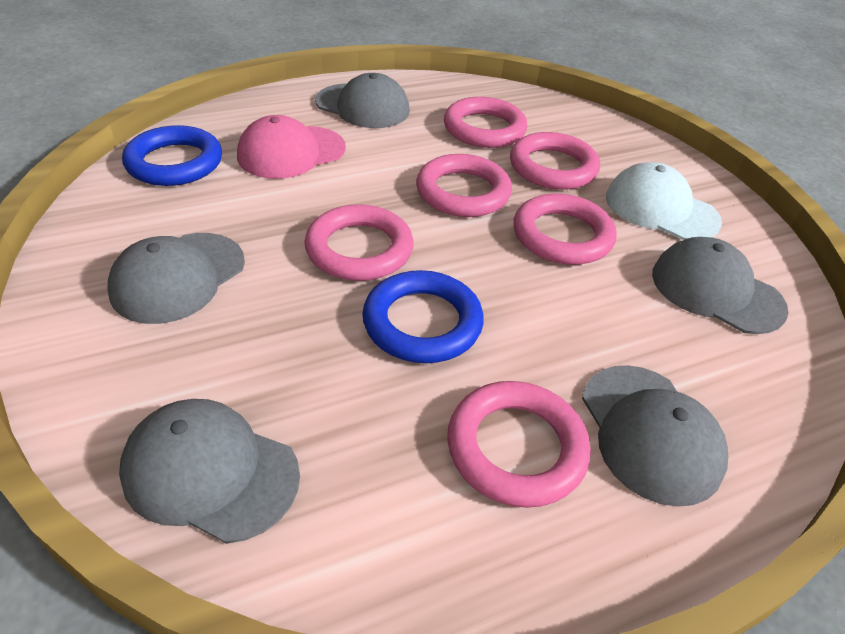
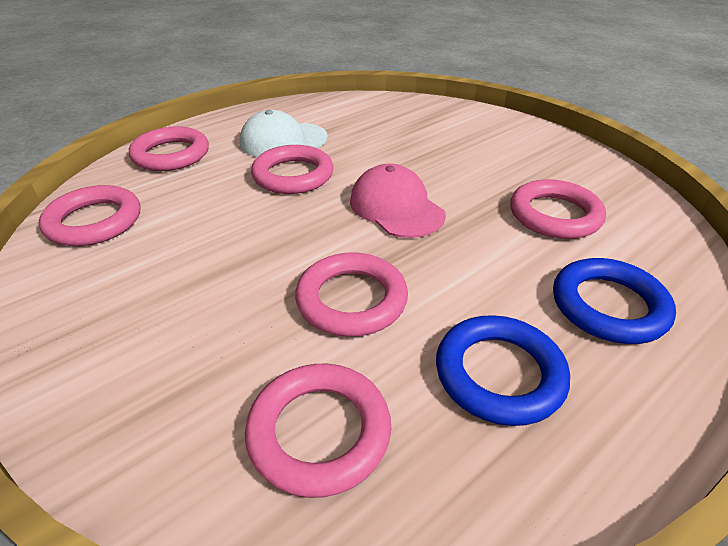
grey cap: 5 -> 0

